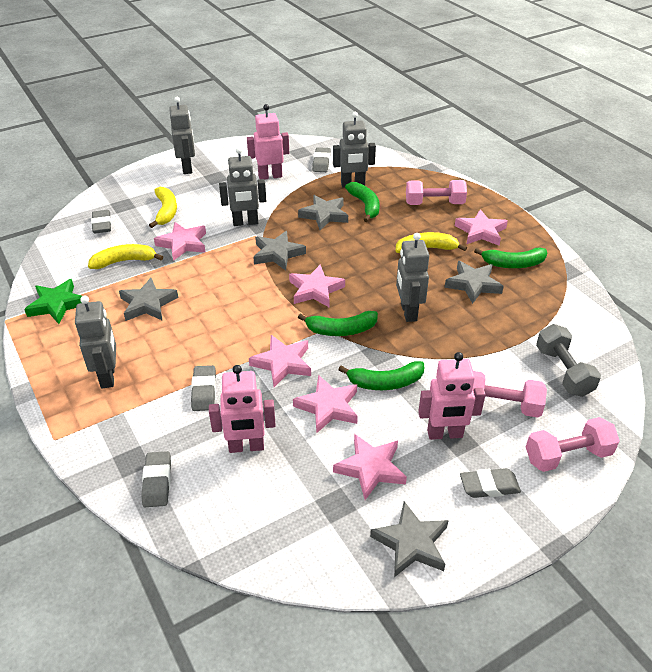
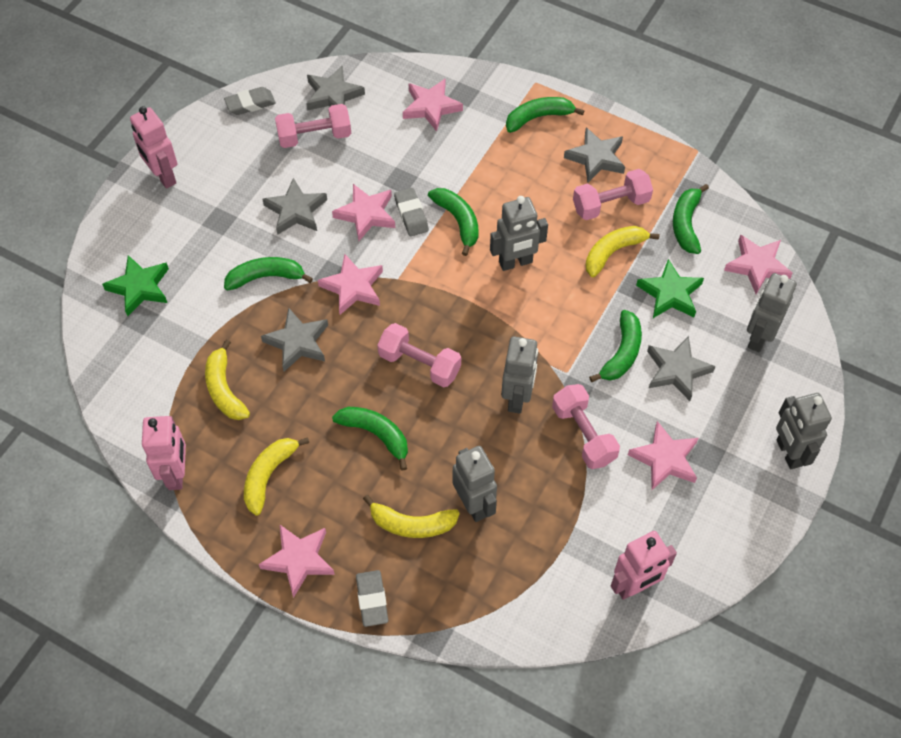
green banana: 4 -> 6
green star: 1 -> 2
grey dumbbell: 1 -> 0
grey eraser: 5 -> 3
pink dumbbell: 3 -> 4
yellow banana: 3 -> 4

